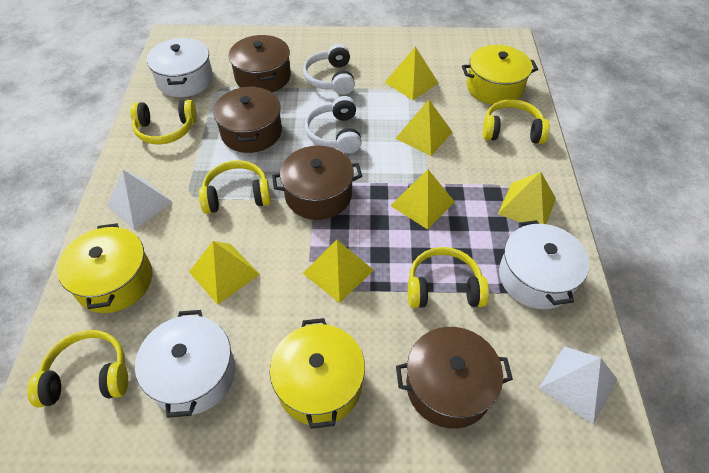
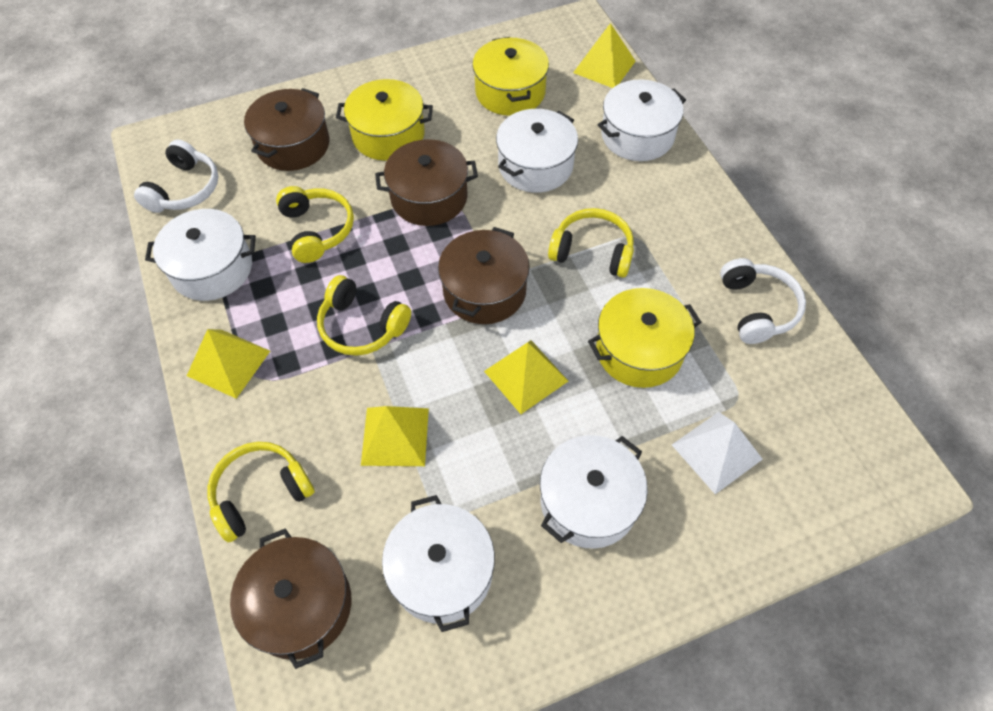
white pot: 3 -> 5
white pyramid: 2 -> 1
yellow headphones: 5 -> 4
yellow pyramid: 6 -> 4

